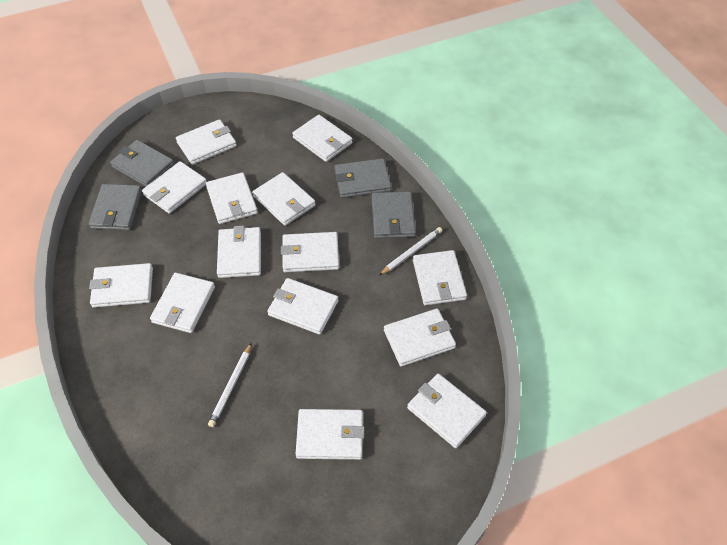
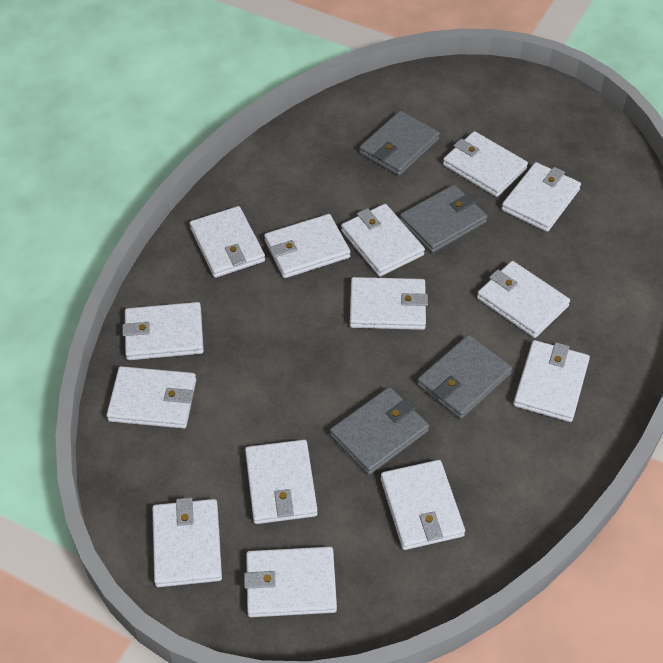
white pencil: 2 -> 0

